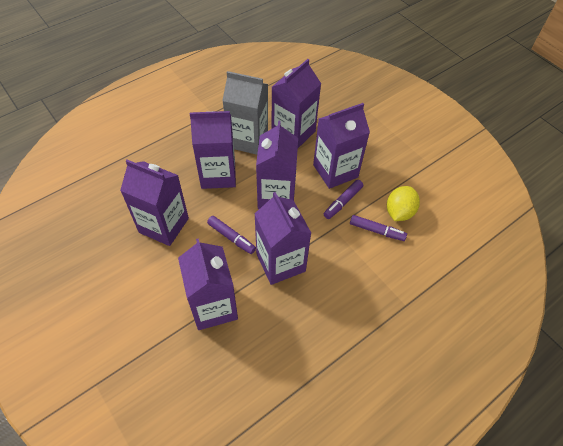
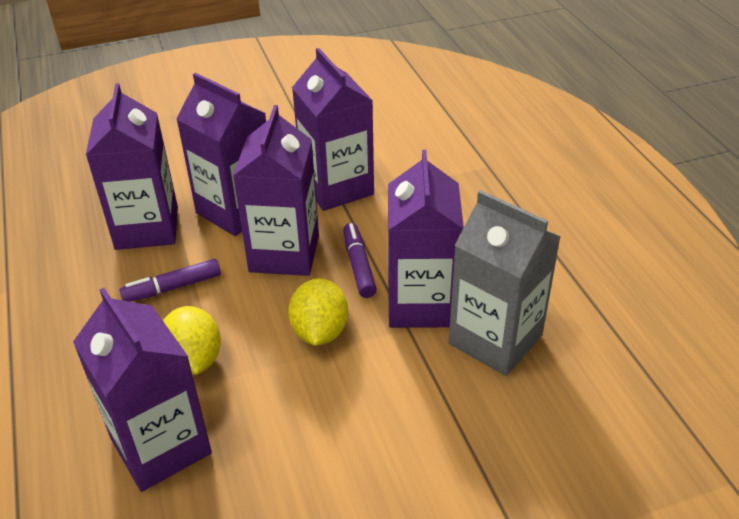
purple carton: 7 -> 6
purple marker: 3 -> 2
yellow lemon: 1 -> 2

